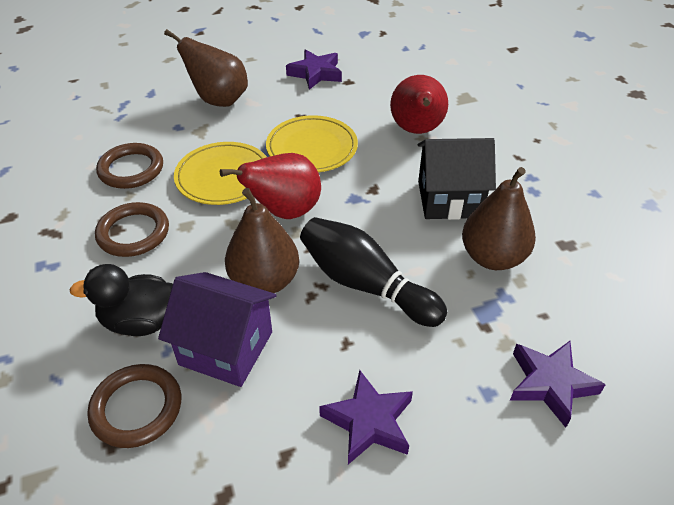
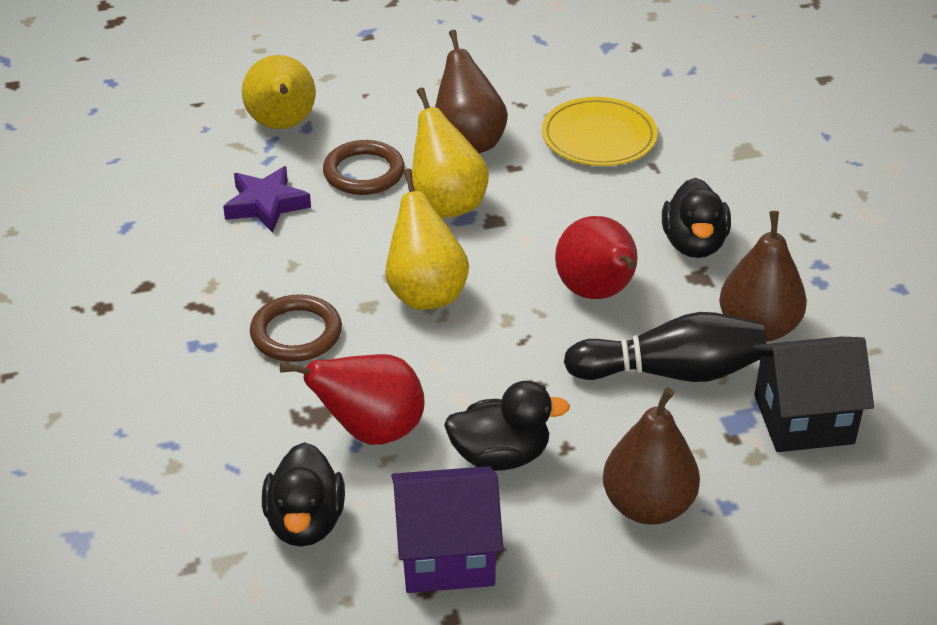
black duck: 1 -> 3
brown ring: 3 -> 2
purple star: 3 -> 1
yellow pear: 0 -> 3
yellow plate: 2 -> 1

